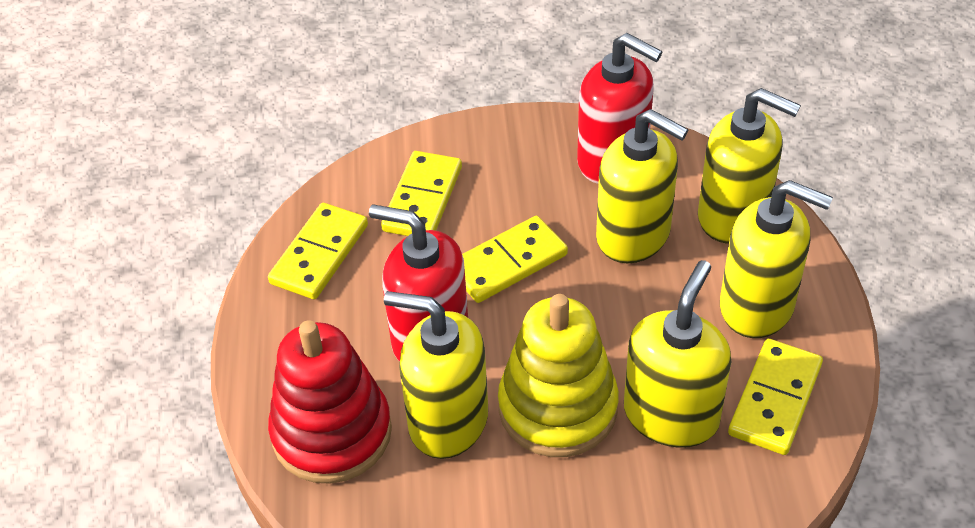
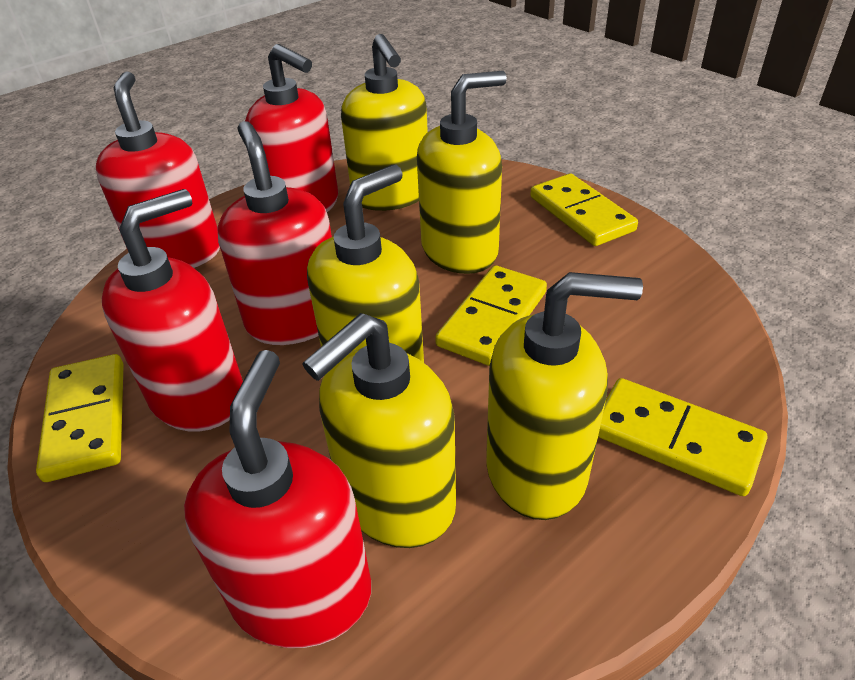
red soap dispenser: 2 -> 5
red stacking toy: 1 -> 0
yellow stacking toy: 1 -> 0

